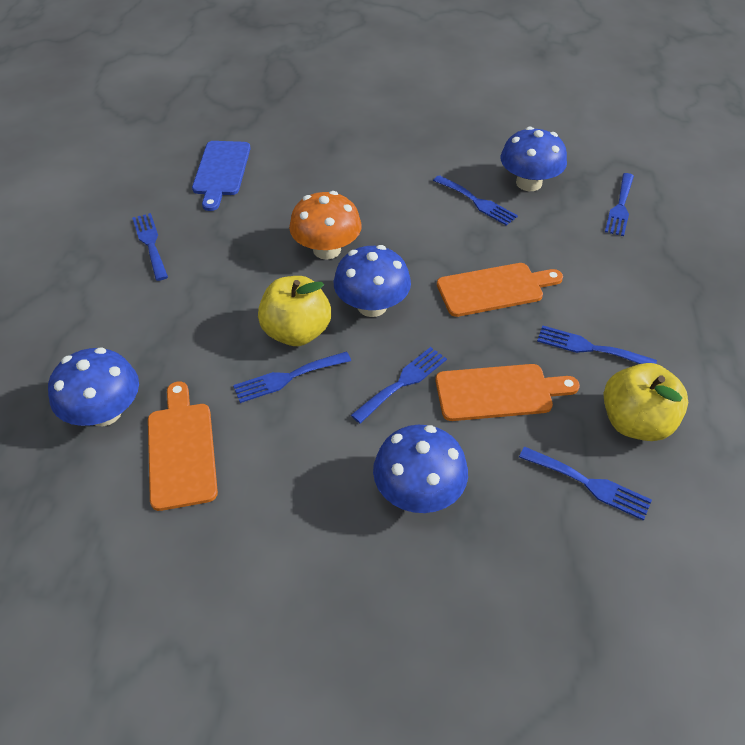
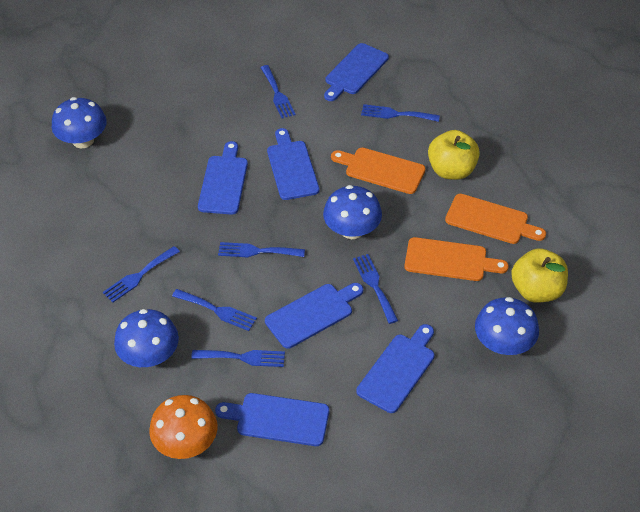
blue cutting board: 1 -> 6

